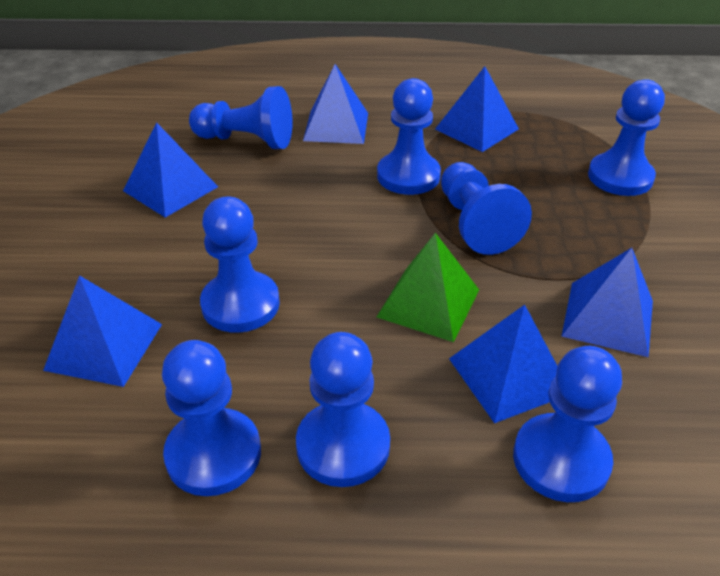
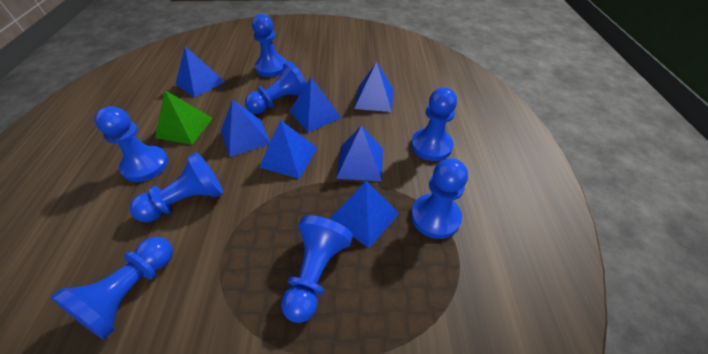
blue pyramid: 6 -> 7

